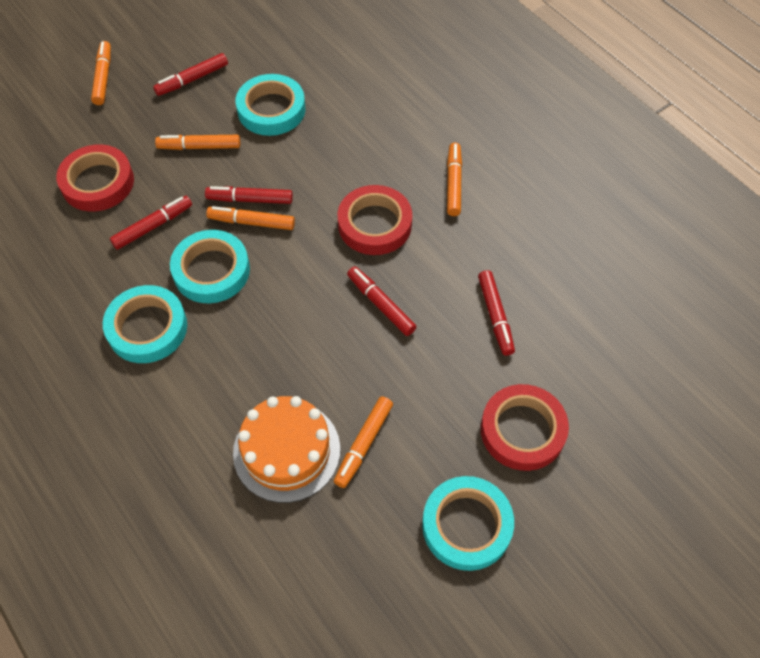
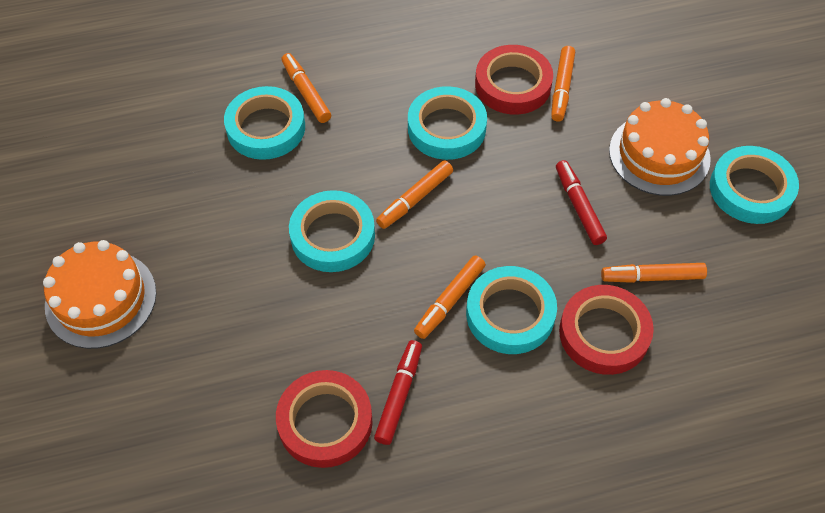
orange cake: 1 -> 2
red marker: 5 -> 2
turquoise tape: 4 -> 5

